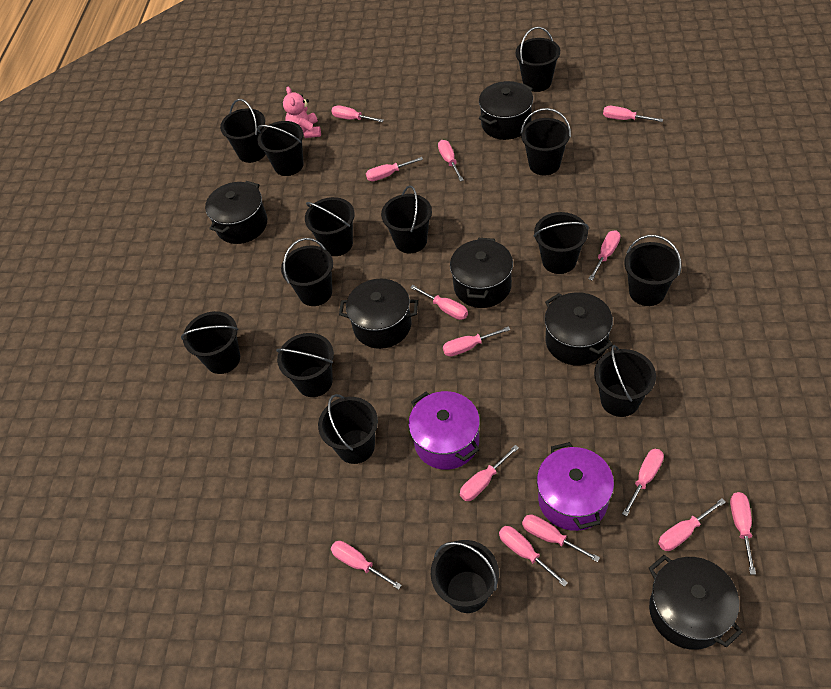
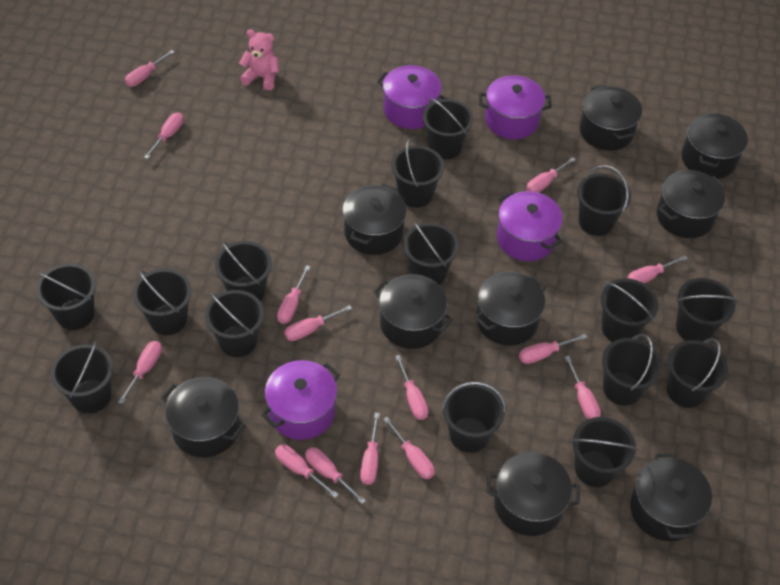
black bucket: 14 -> 15
black pot: 6 -> 9
purple pot: 2 -> 4

